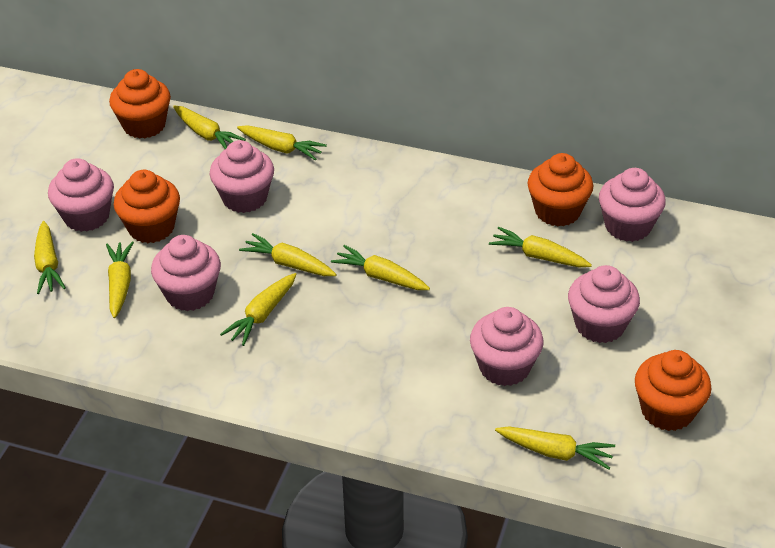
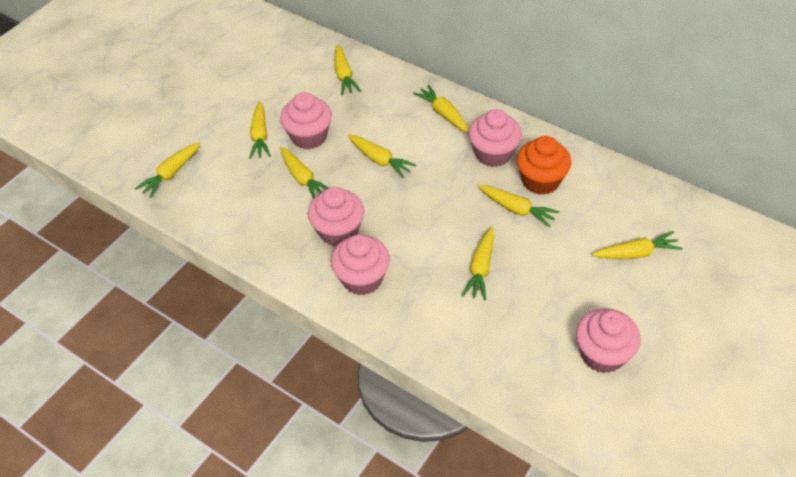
orange cupcake: 4 -> 1
pink cupcake: 6 -> 5

